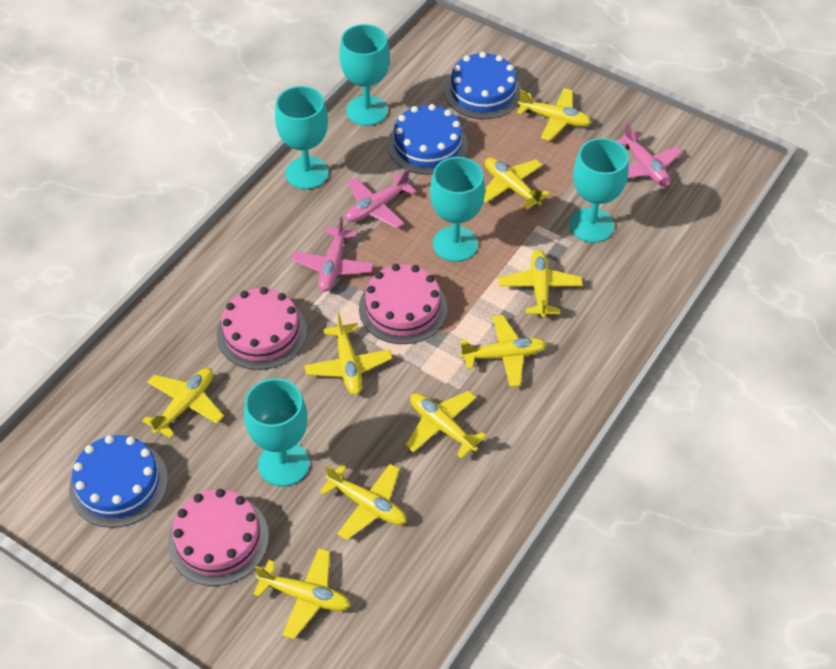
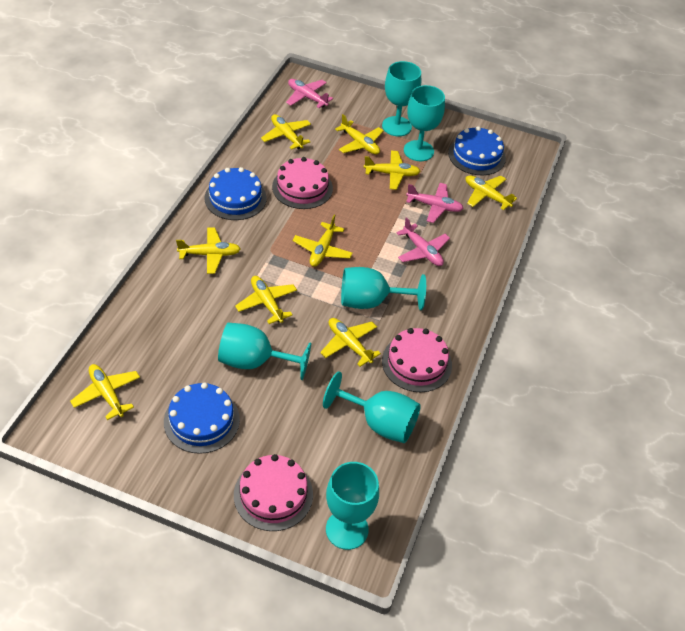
turquoise goblet: 5 -> 6

